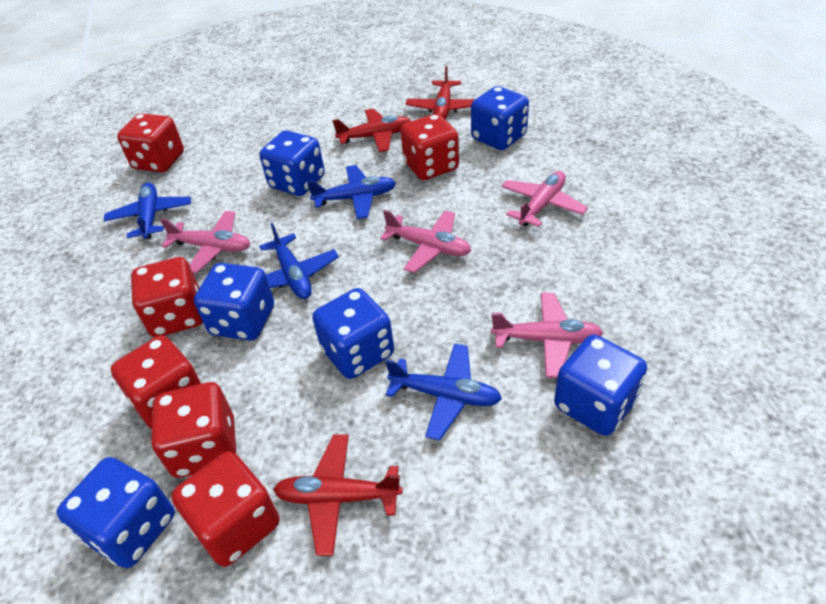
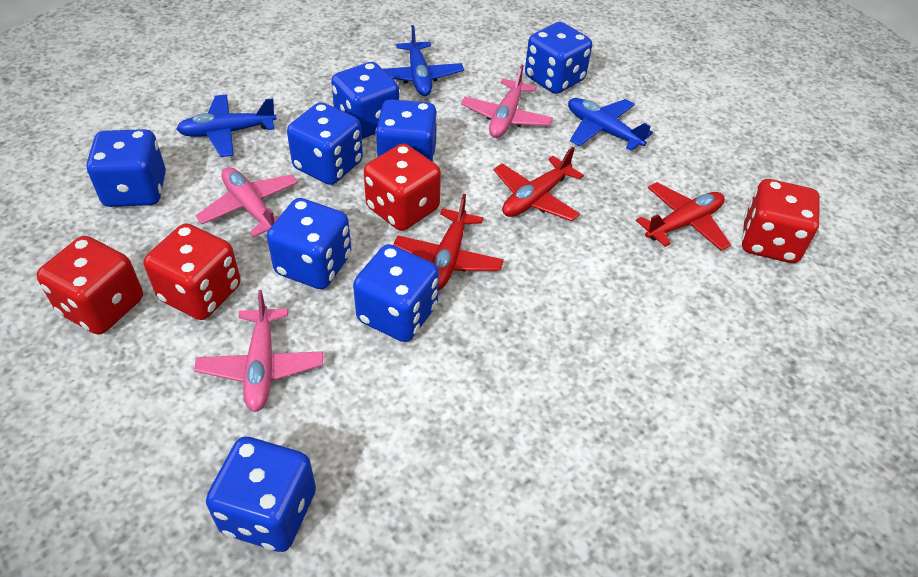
blue dice: 6 -> 8
blue plane: 4 -> 3
pink plane: 4 -> 3
red dice: 6 -> 4

